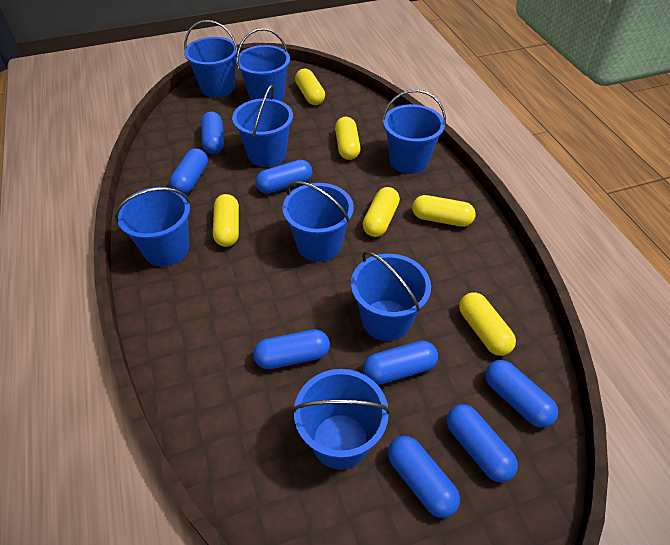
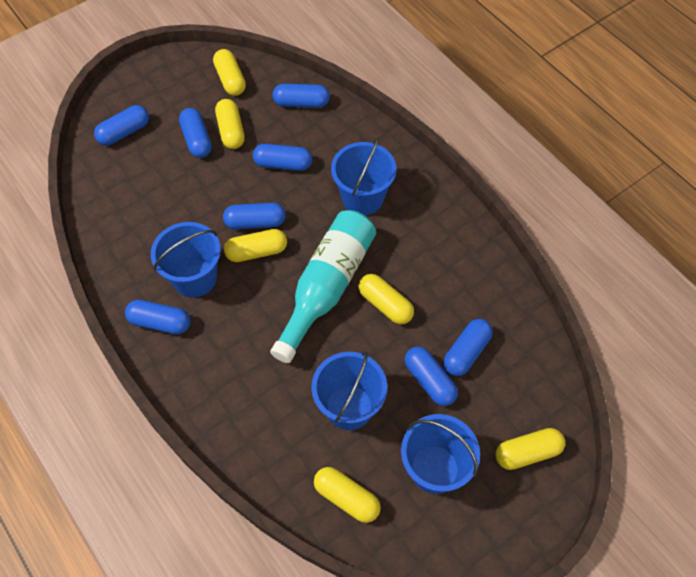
blue bucket: 8 -> 4
turquoise bottle: 0 -> 1

